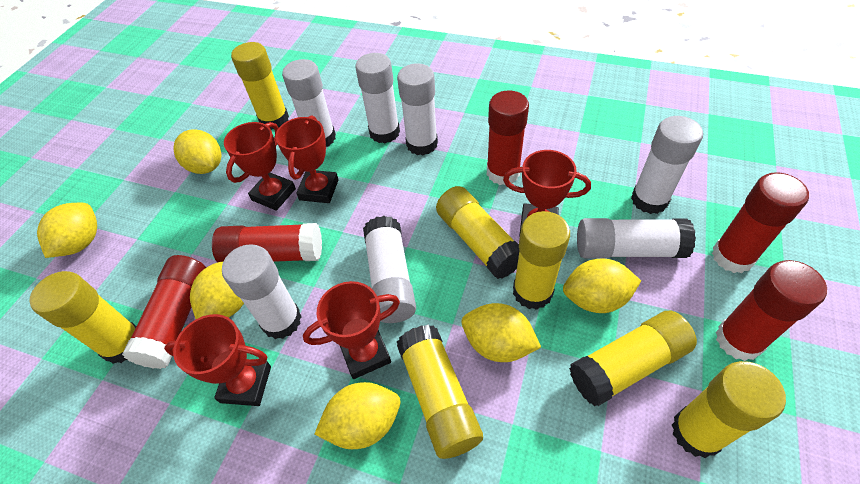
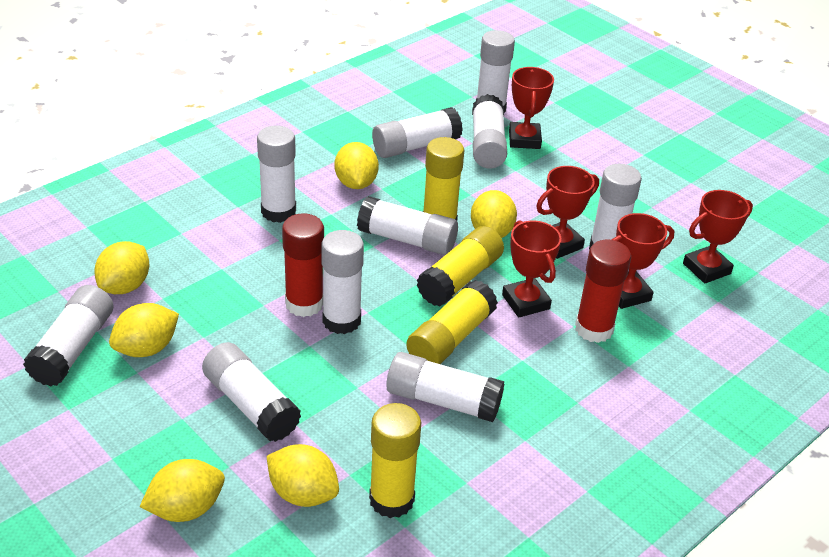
red glue stick: 5 -> 2
white glue stick: 7 -> 10
yellow glue stick: 7 -> 4

